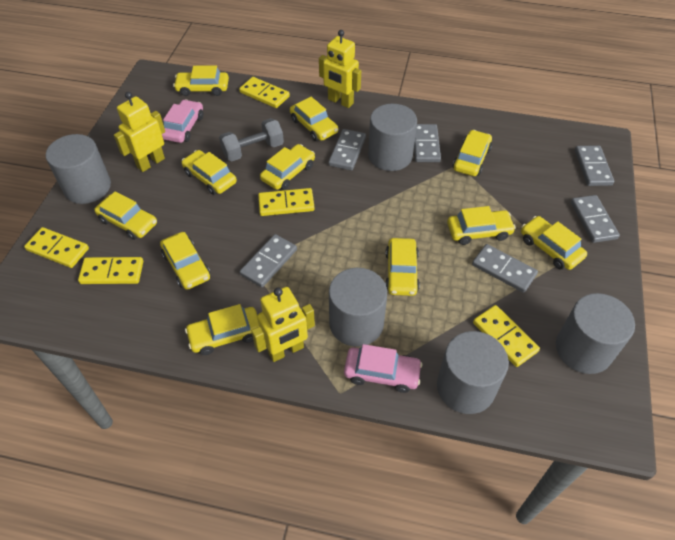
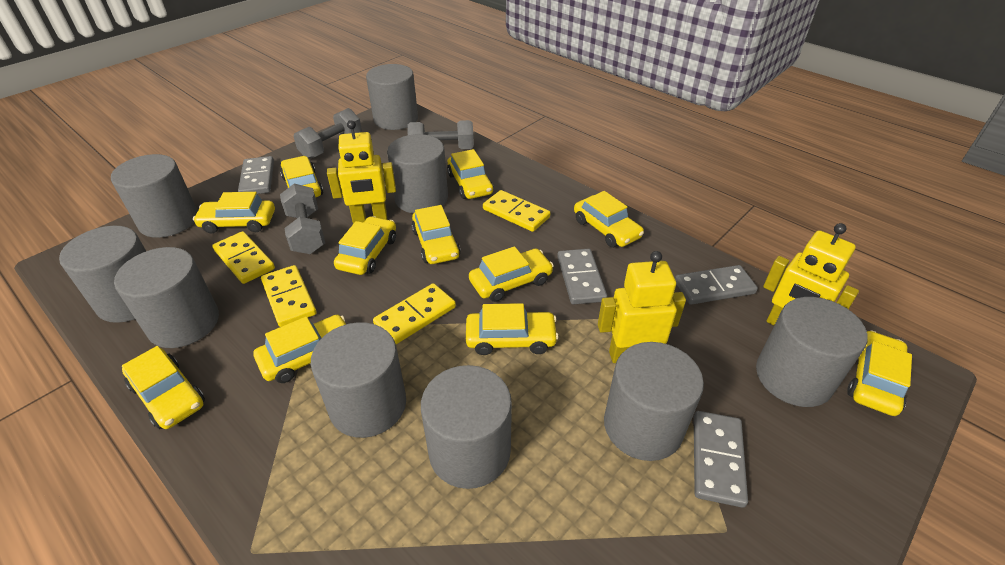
grey cylinder: 5 -> 9
grey domino: 6 -> 4
grey dumbbell: 1 -> 3
pink car: 2 -> 0
yellow domino: 5 -> 4

